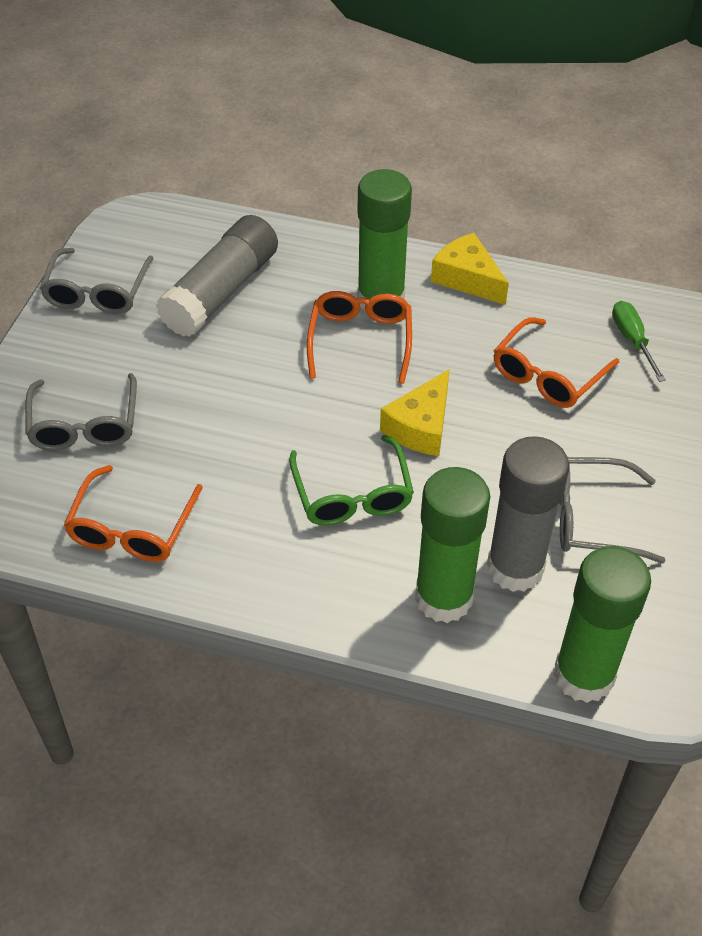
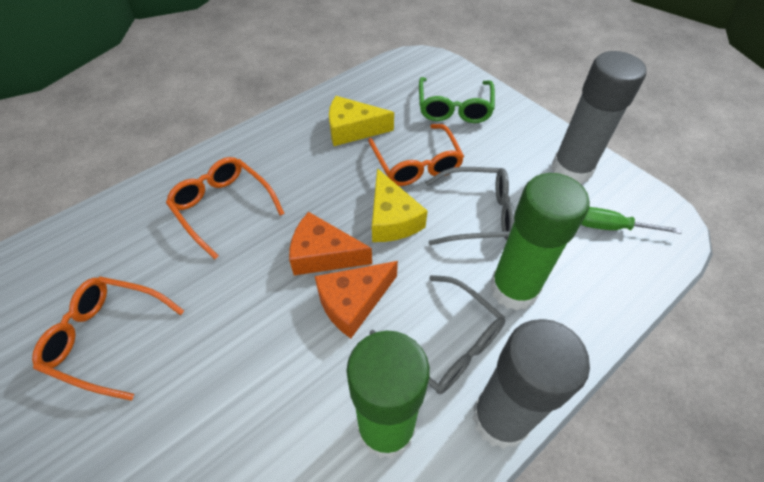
green glue stick: 3 -> 2
grey glasses: 3 -> 2
orange cheese: 0 -> 2

